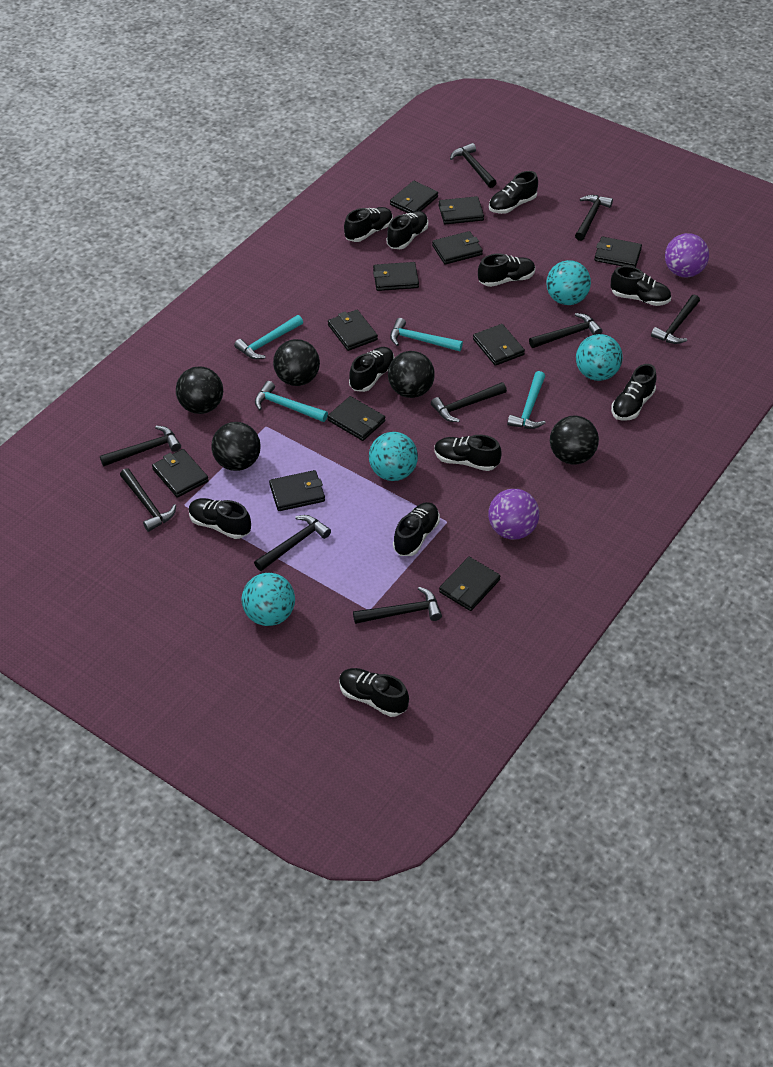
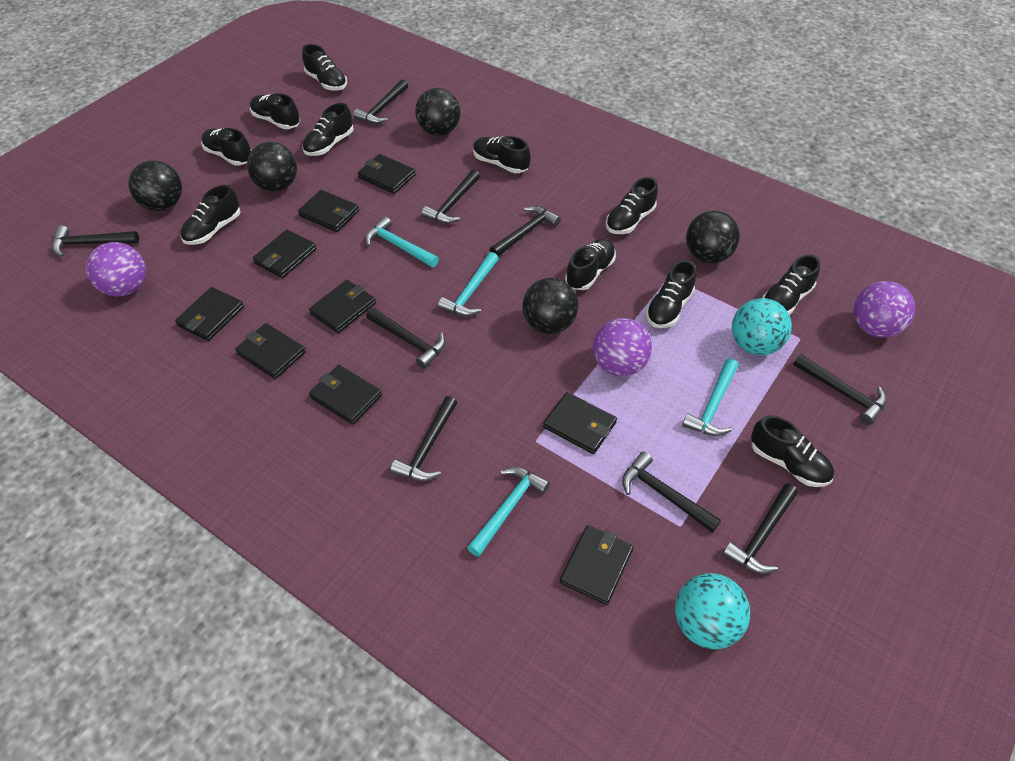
black wallet: 11 -> 9
purple ball: 2 -> 3
turquoise ball: 4 -> 2

